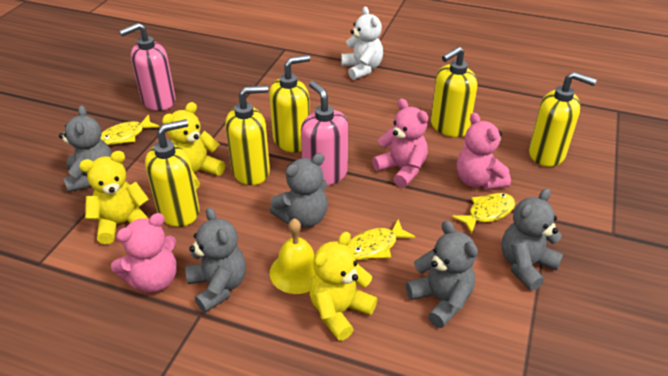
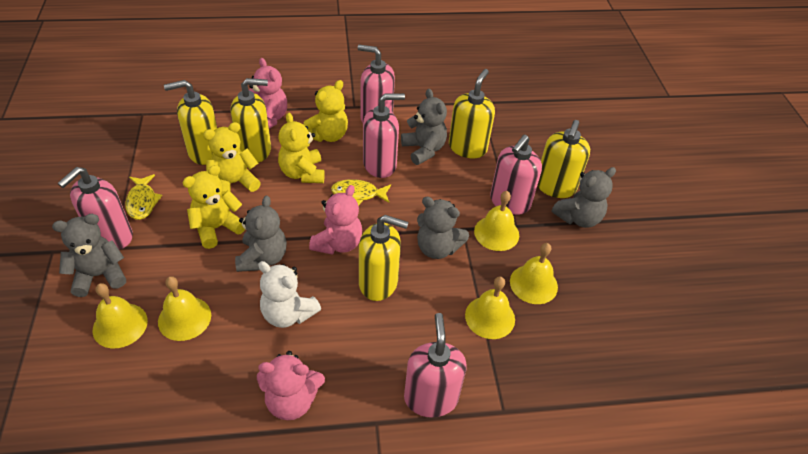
pink soap dispenser: 2 -> 5
yellow bell: 1 -> 5
yellow fish: 3 -> 2
yellow teddy bear: 3 -> 4

